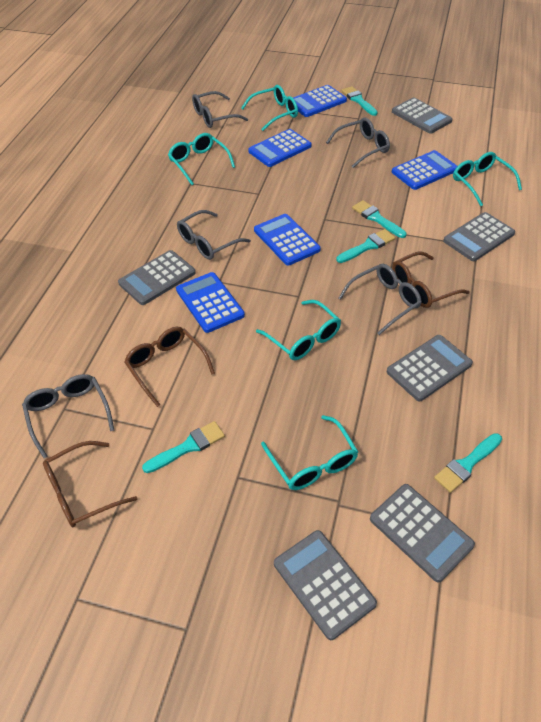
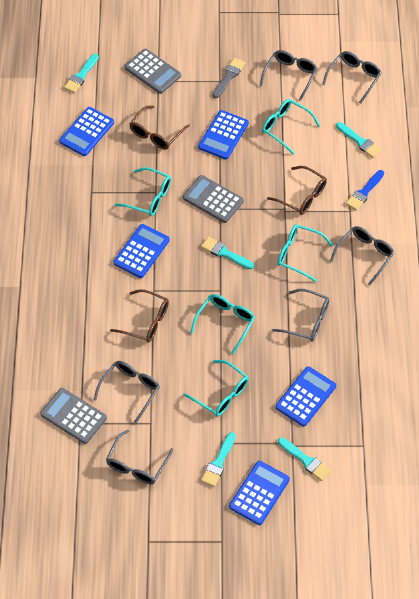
blue brush: 0 -> 1
grey brush: 0 -> 1
grey calculator: 6 -> 3
grey glasses: 5 -> 6

